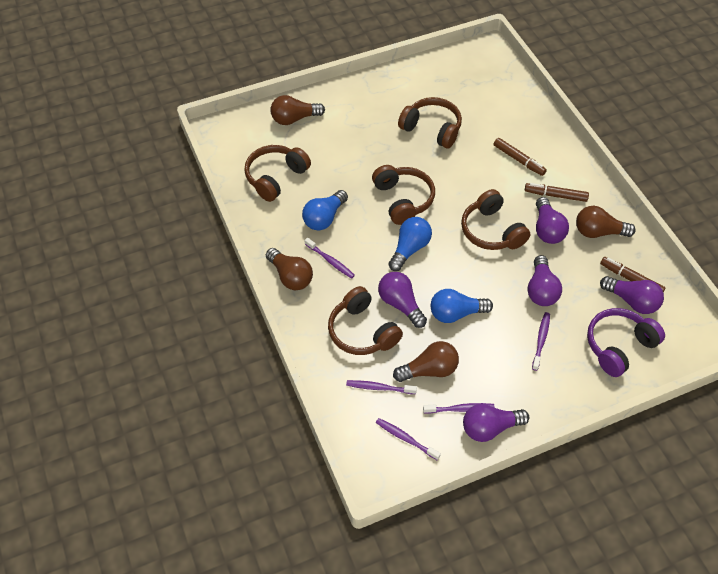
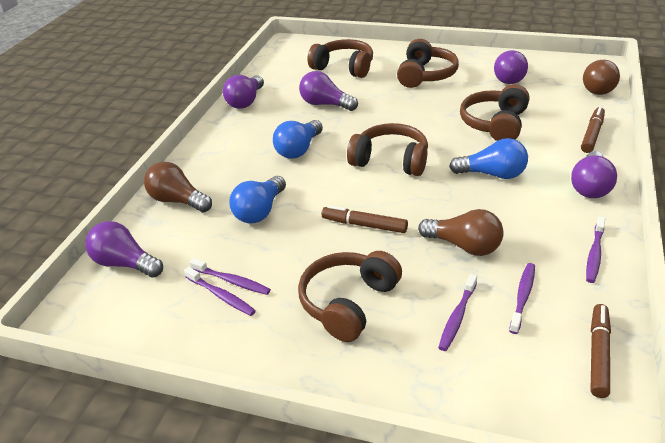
brown light bulb: 4 -> 3
purple headphones: 1 -> 0

